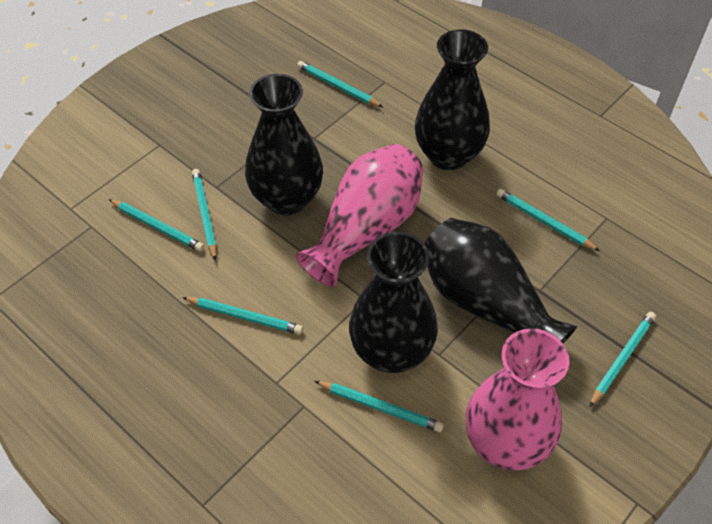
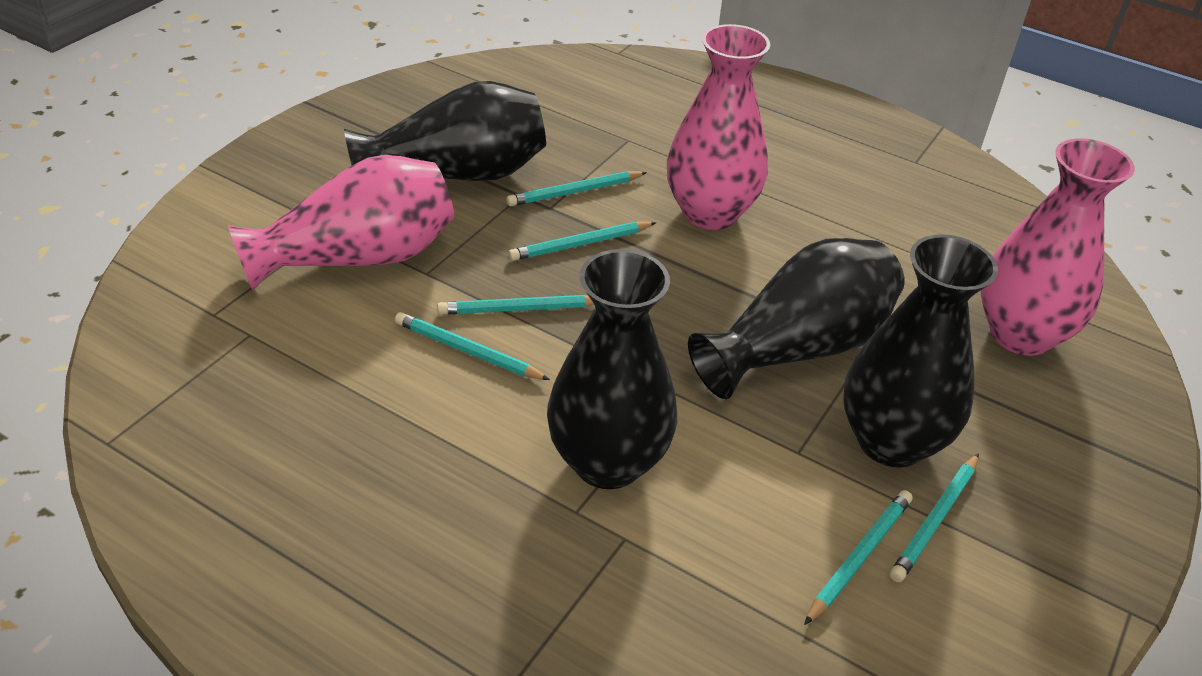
pink vase: 2 -> 3
turquoise pencil: 7 -> 6

